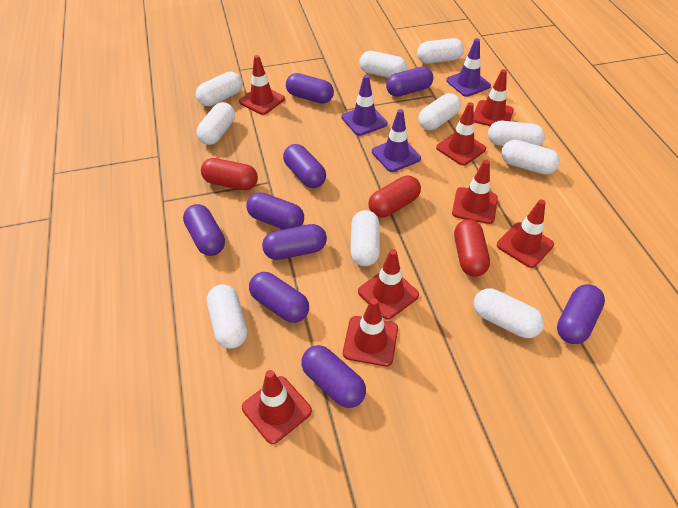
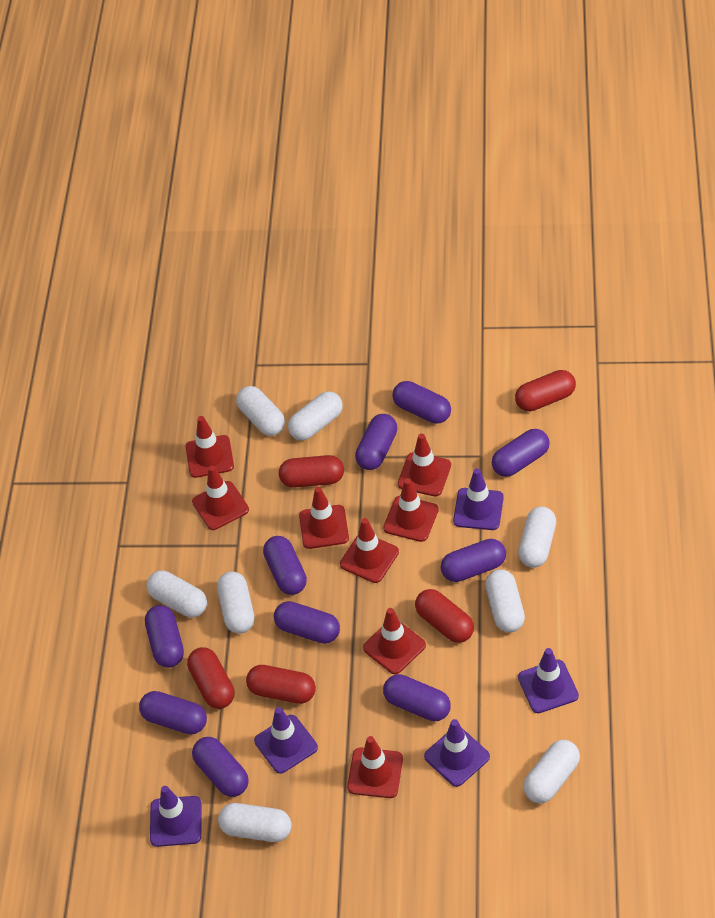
purple capsule: 9 -> 10
purple traffic cone: 3 -> 5
red capsule: 3 -> 5
white capsule: 10 -> 8

